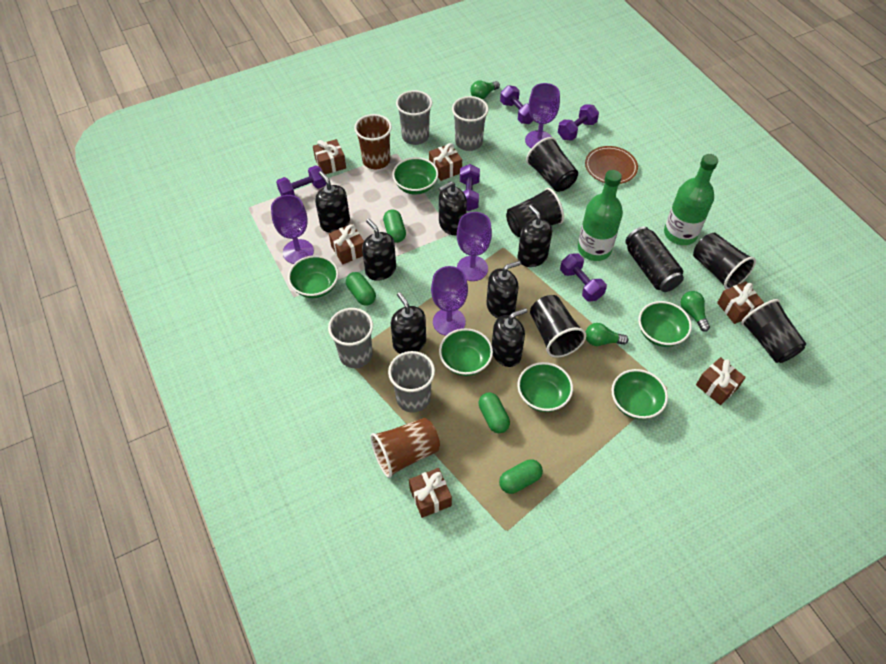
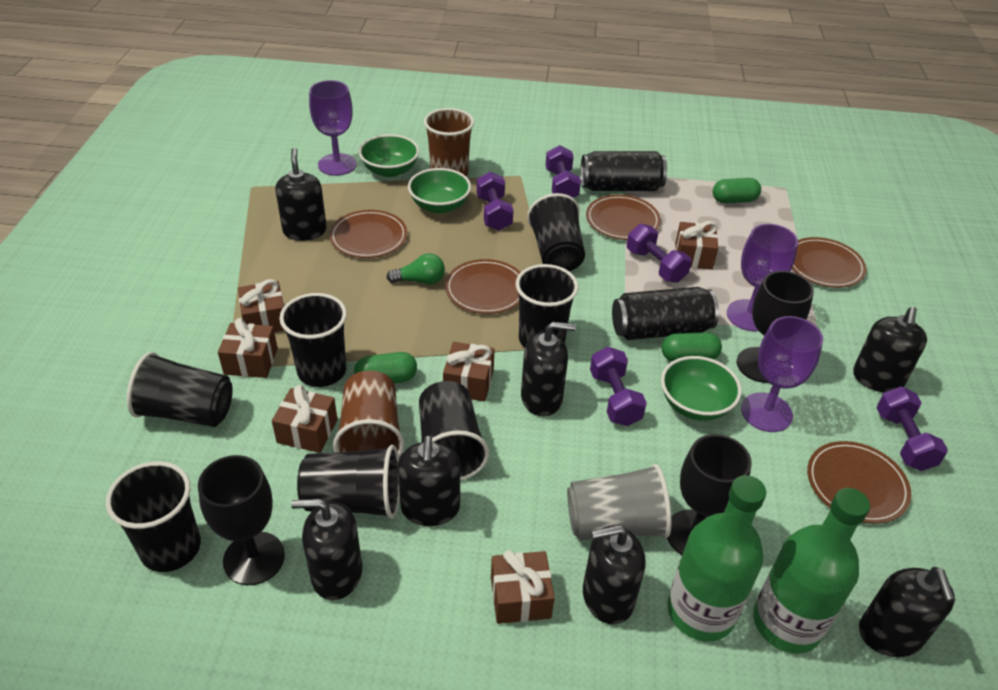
black can: 1 -> 2
black cup: 5 -> 7
black goblet: 0 -> 3
brown plate: 1 -> 5
green bowl: 6 -> 3
green capsule: 4 -> 3
green light bulb: 3 -> 1
grey cup: 4 -> 1
purple goblet: 4 -> 3

